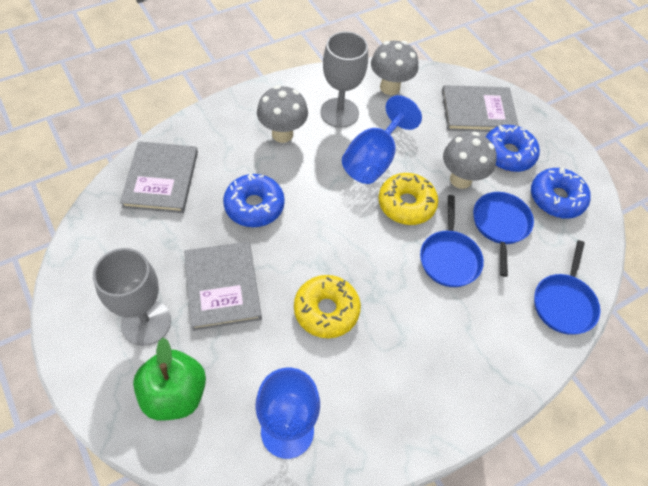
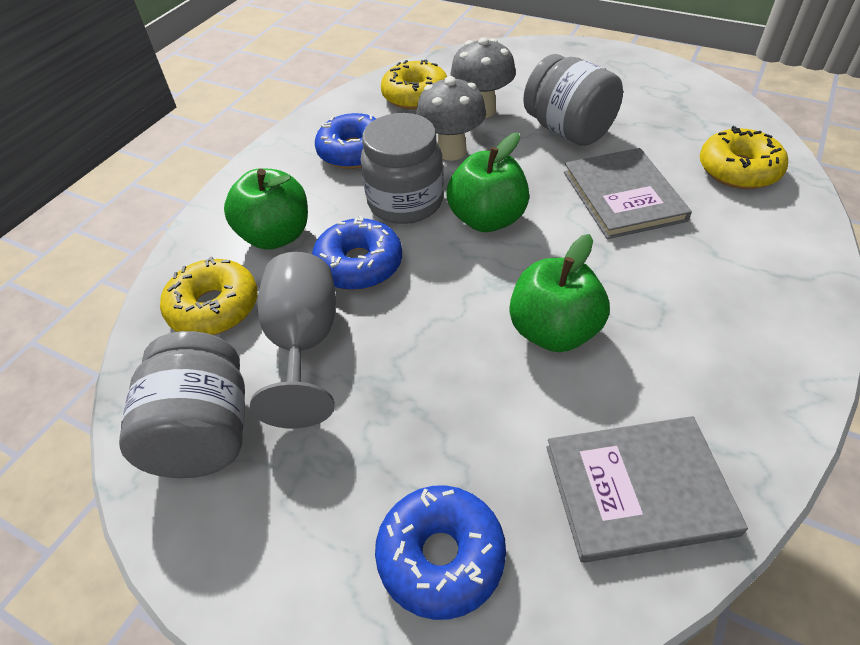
blue goblet: 2 -> 0
blue pan: 3 -> 0
green apple: 1 -> 3
grey book: 3 -> 2
grey goblet: 2 -> 1
grey jar: 0 -> 3
grey mushroom: 3 -> 2
yellow donut: 2 -> 3

